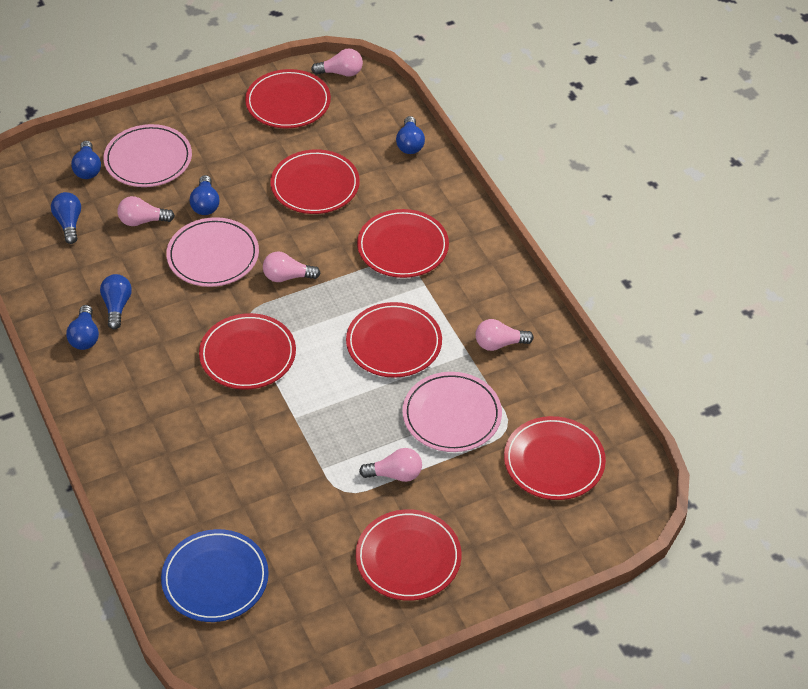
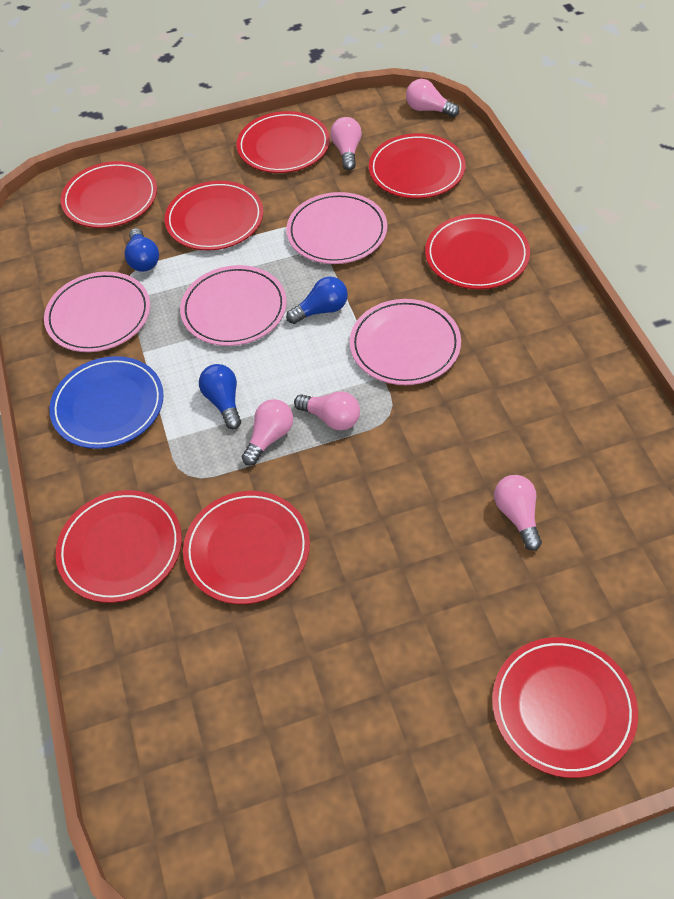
blue light bulb: 6 -> 3
pink plate: 3 -> 4
red plate: 7 -> 8

